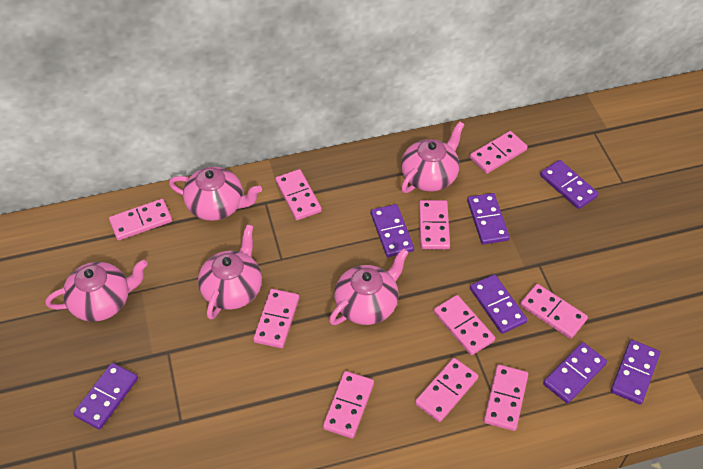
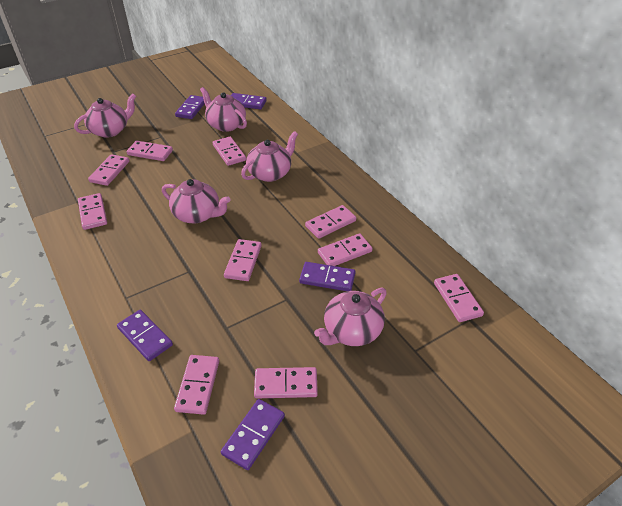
purple domino: 7 -> 5

